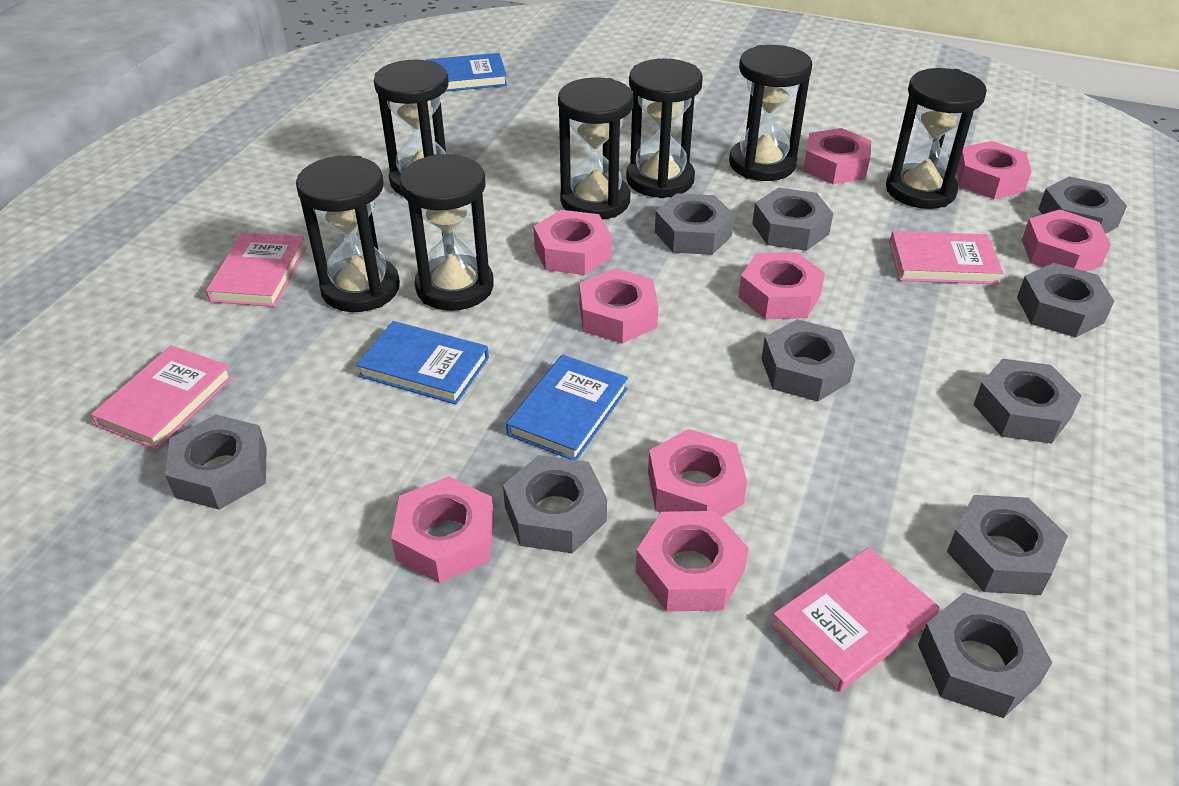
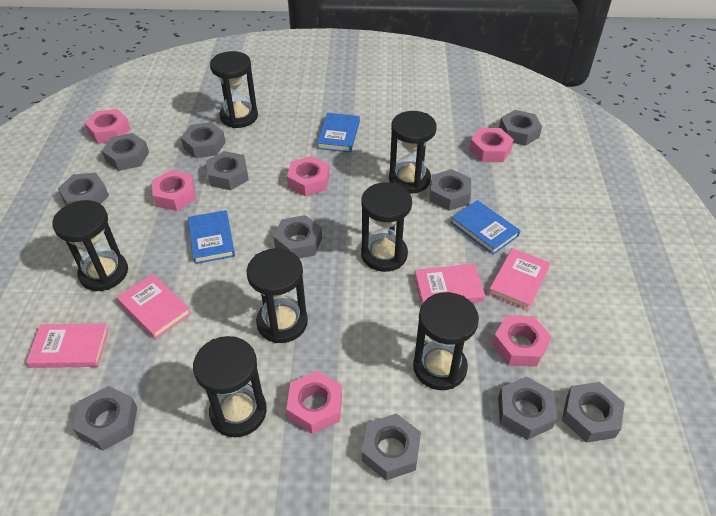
grey nut: 10 -> 11
pink nut: 9 -> 6

